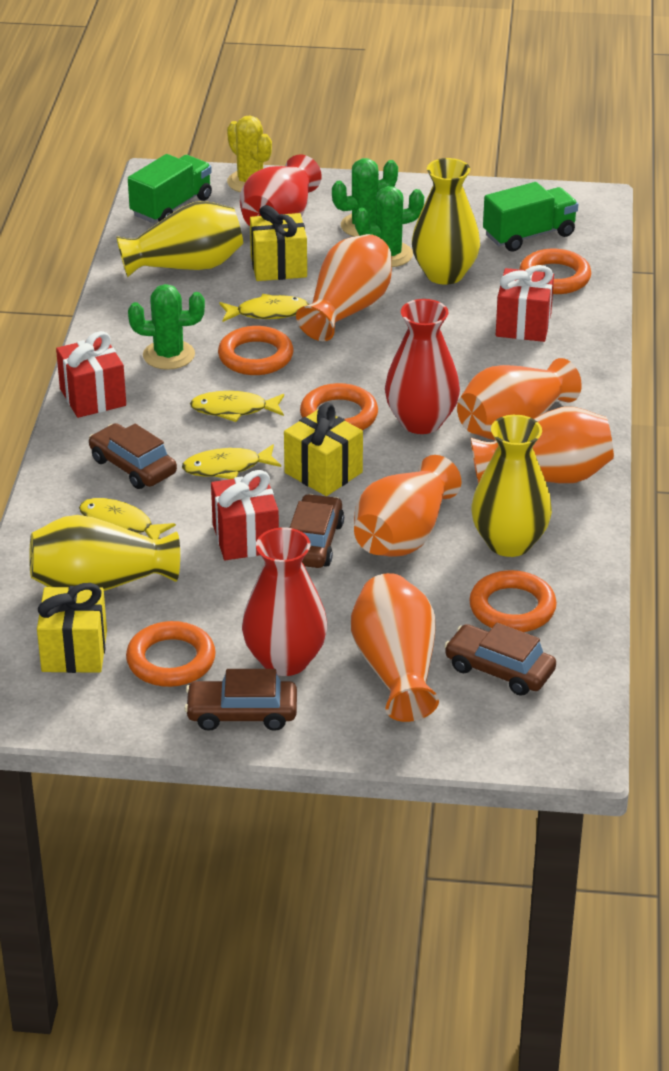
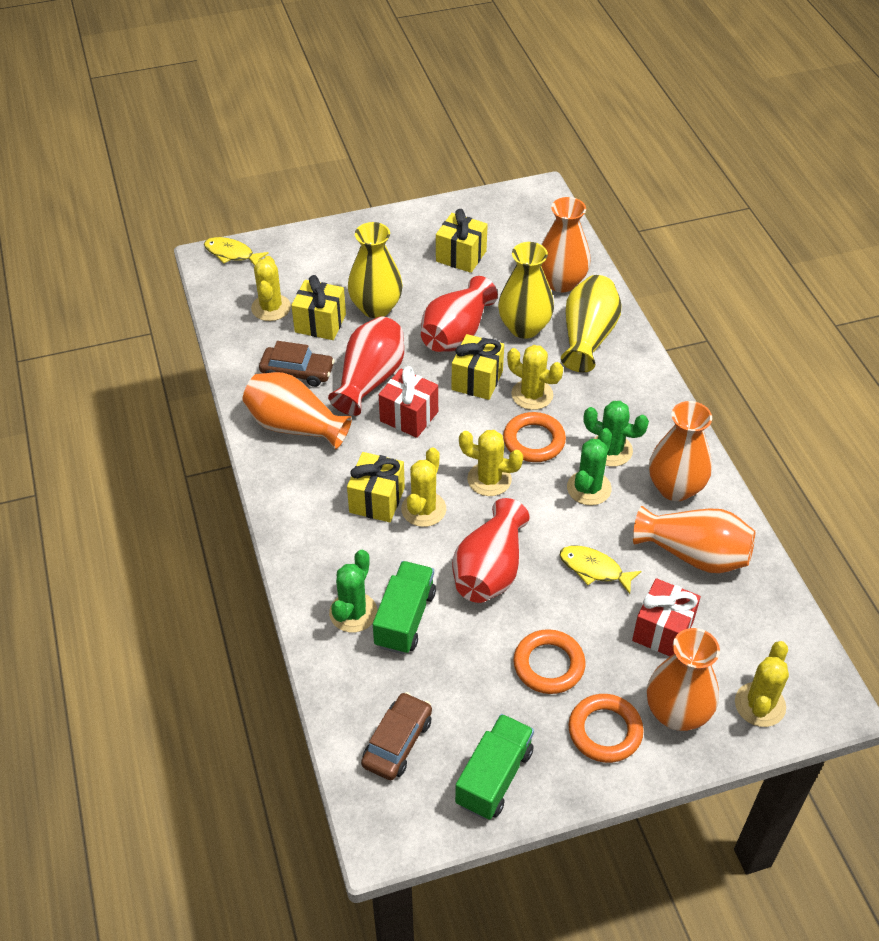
brown car: 4 -> 2
orange ring: 5 -> 3
red gift: 3 -> 2
yellow cactus: 1 -> 5
yellow fish: 4 -> 2
yellow gift: 3 -> 4
yellow vase: 4 -> 3

